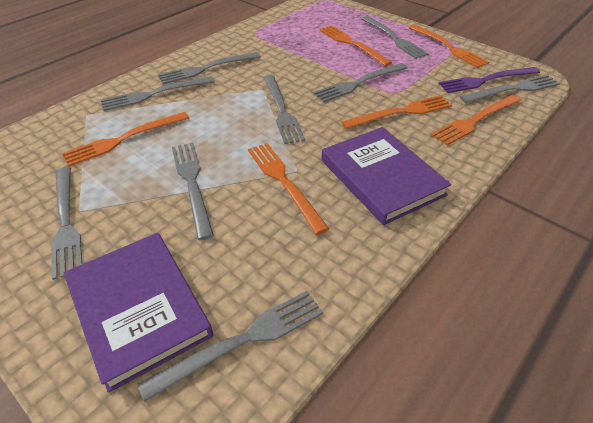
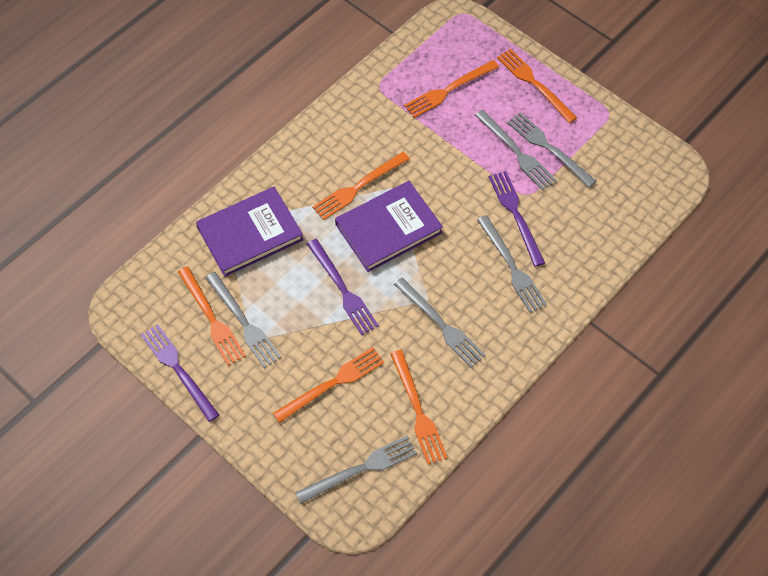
grey fork: 9 -> 6
purple fork: 1 -> 3

